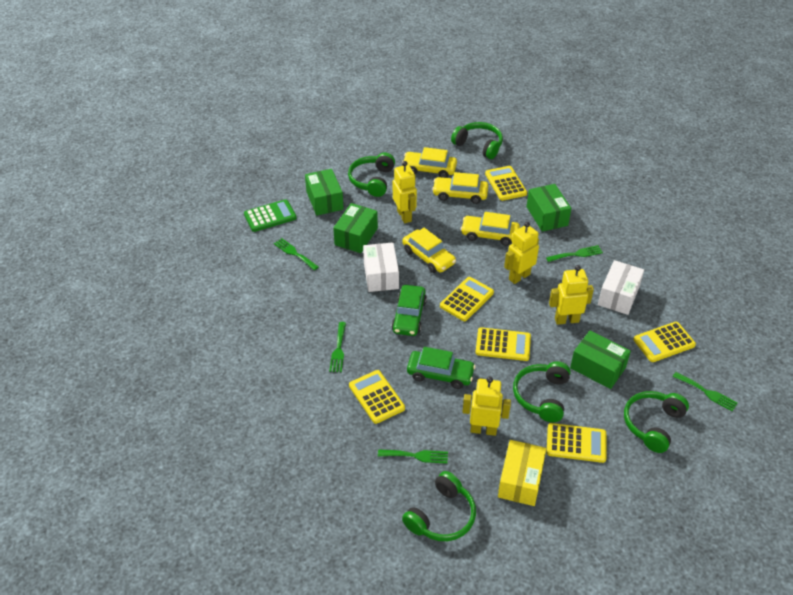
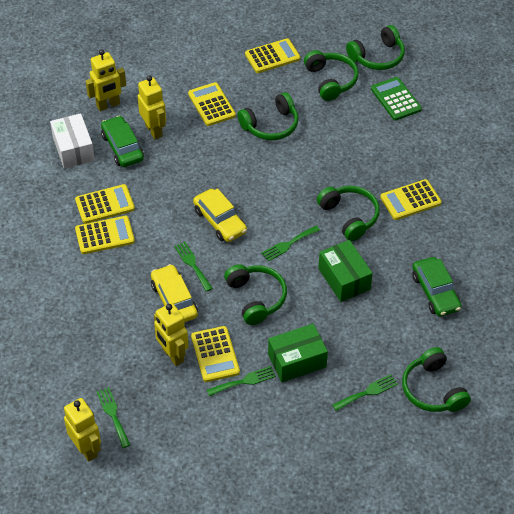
green box: 4 -> 2
green headphones: 5 -> 6
white box: 2 -> 1
yellow box: 1 -> 0
yellow car: 4 -> 2

